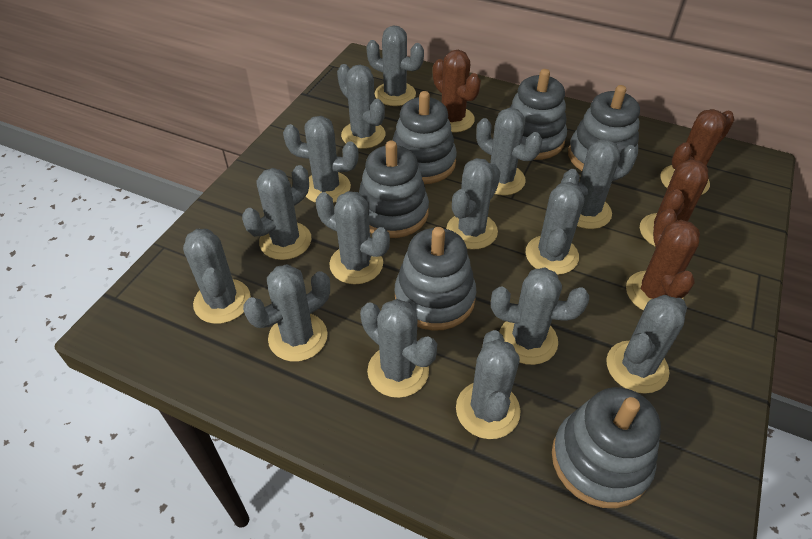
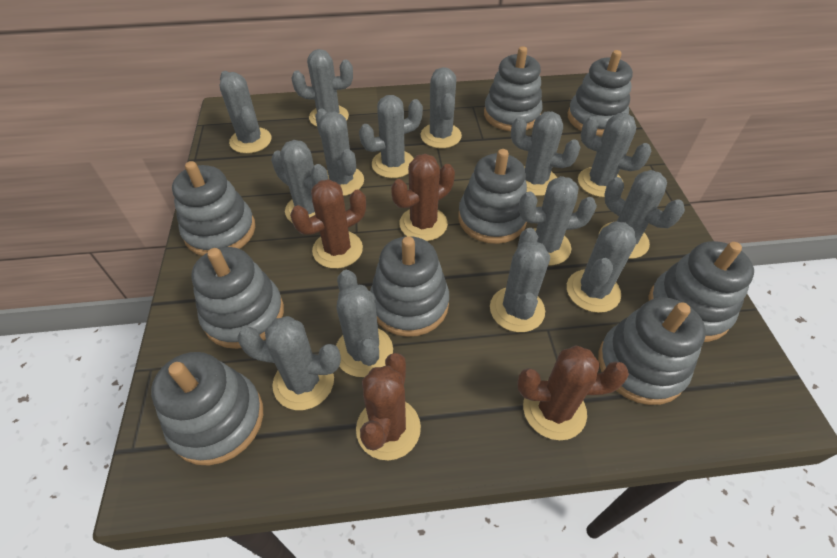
grey cactus: 15 -> 14
grey stacking toy: 6 -> 9

